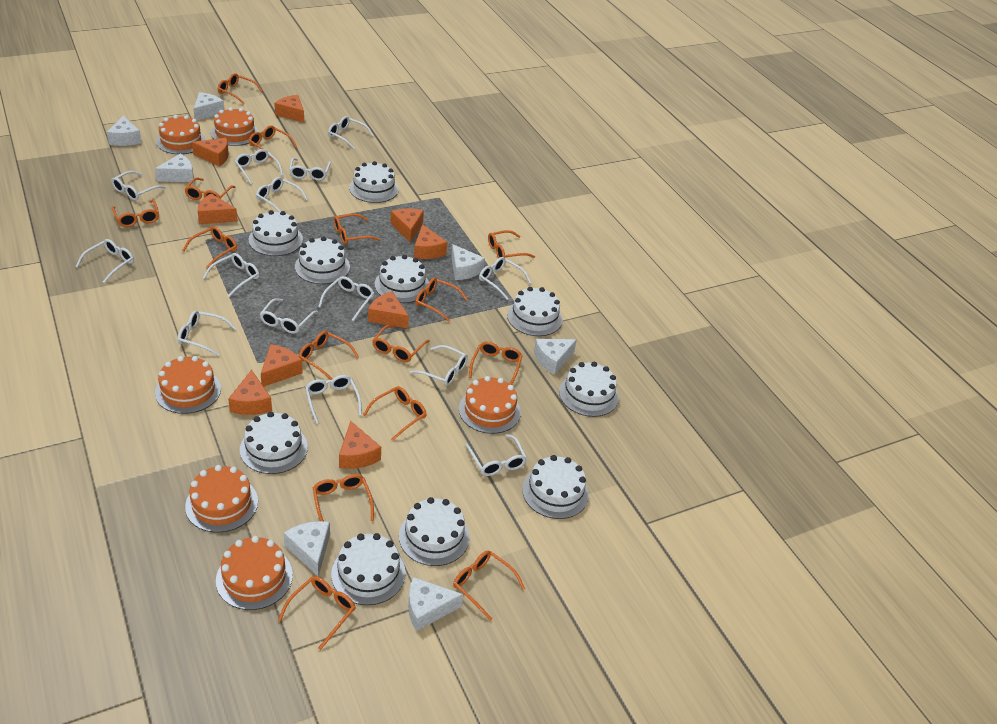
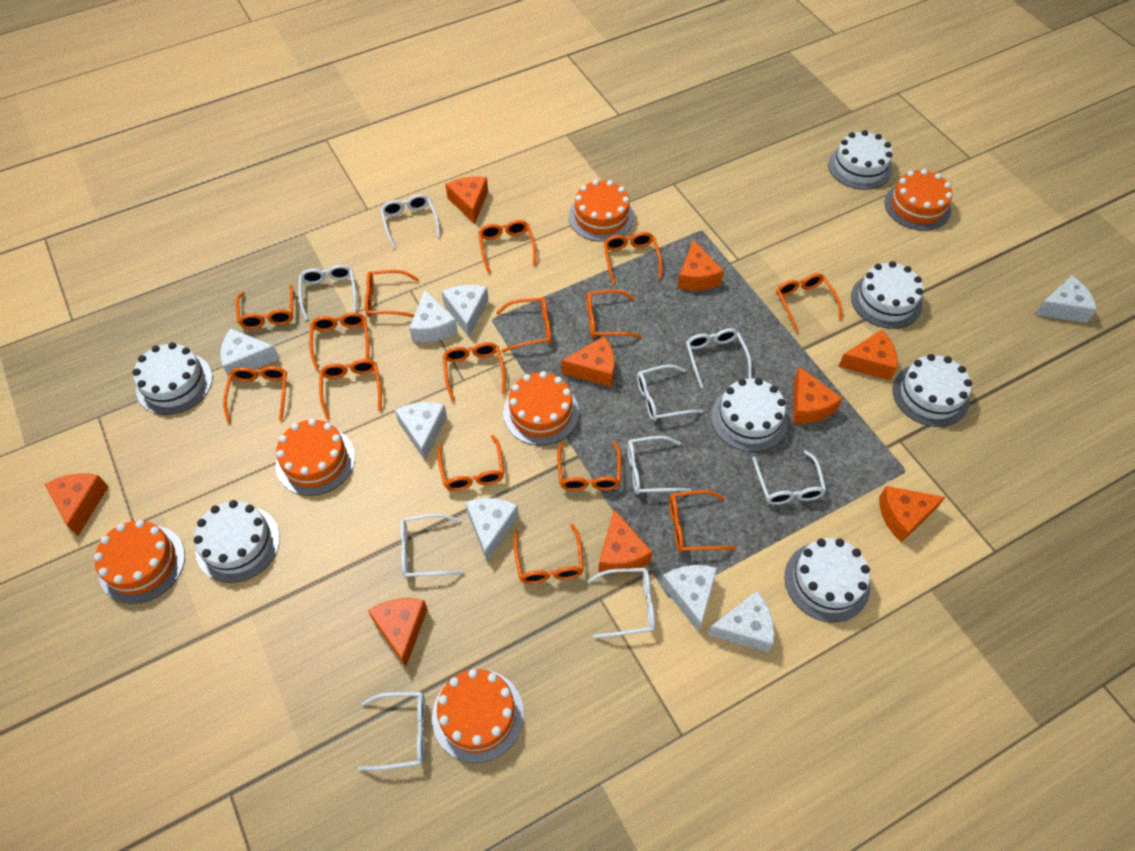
white cake: 10 -> 7
white cheese: 7 -> 8
white glasses: 14 -> 9

